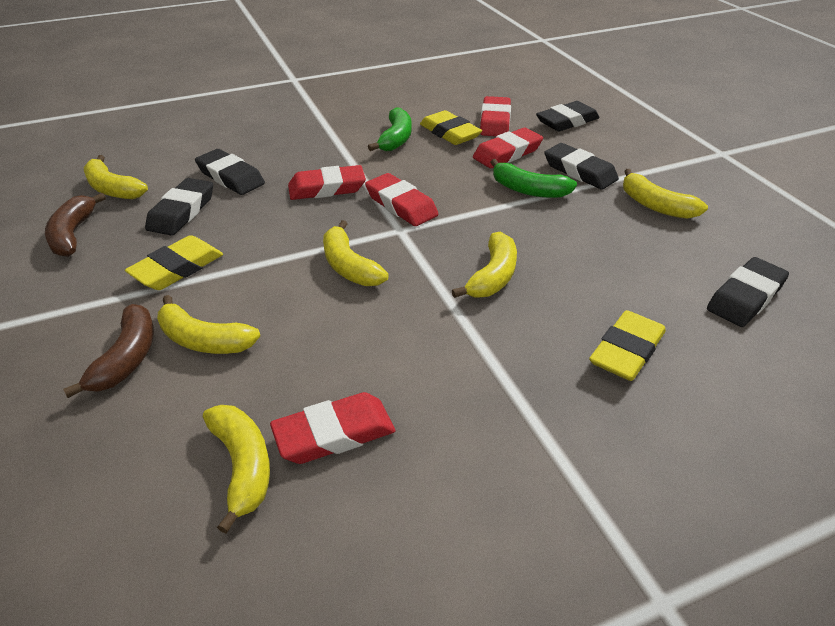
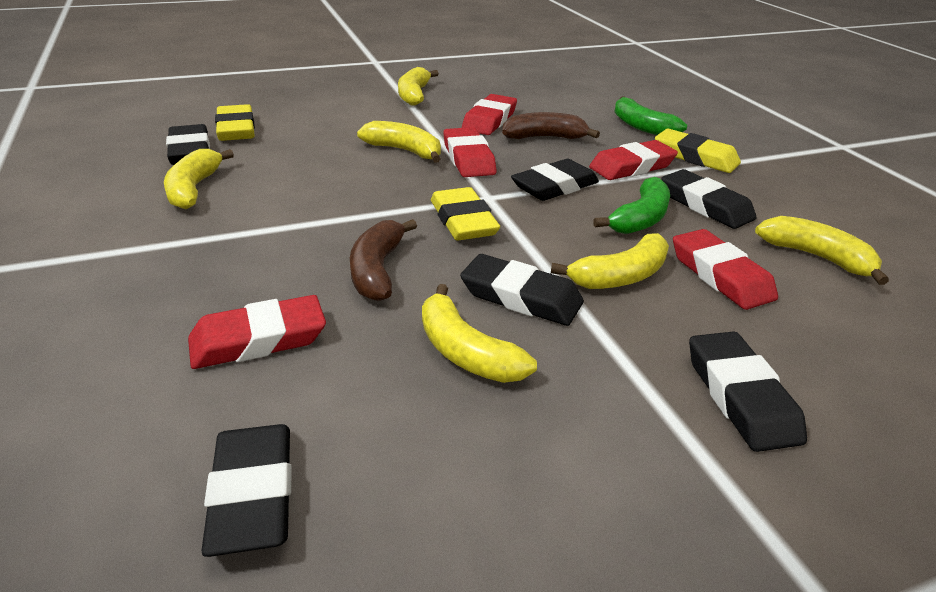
black eraser: 5 -> 6

